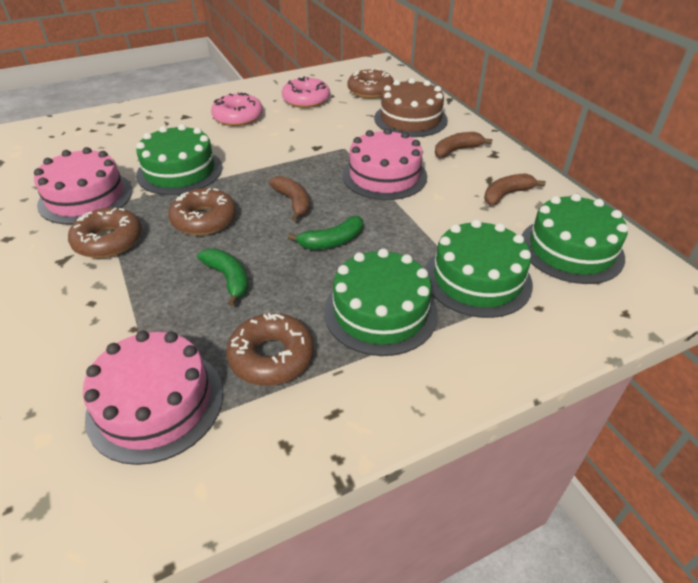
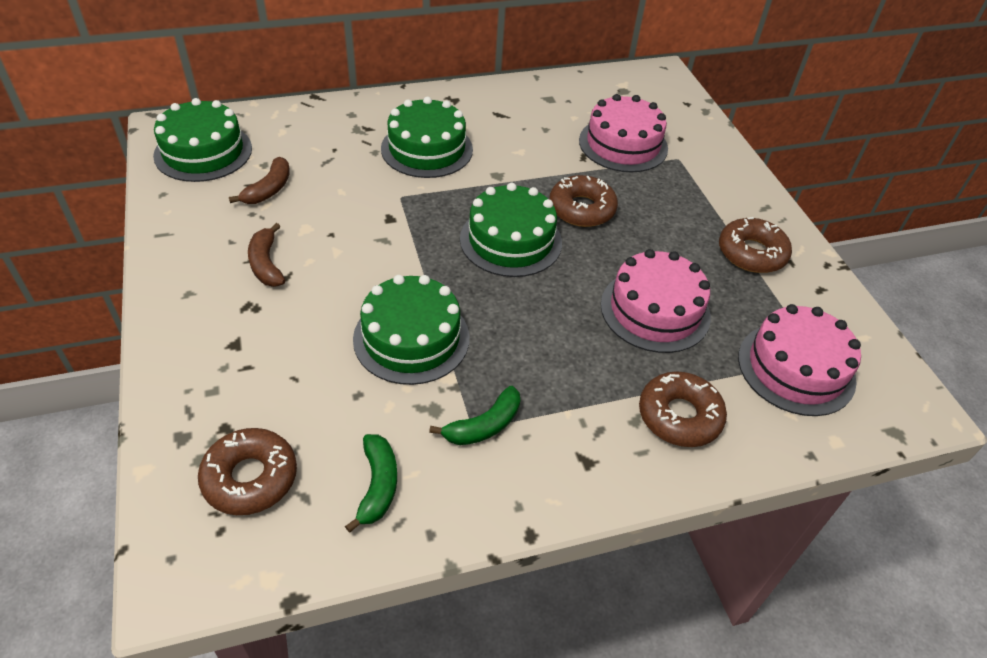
brown banana: 3 -> 2
brown cake: 1 -> 0
pink donut: 2 -> 0

